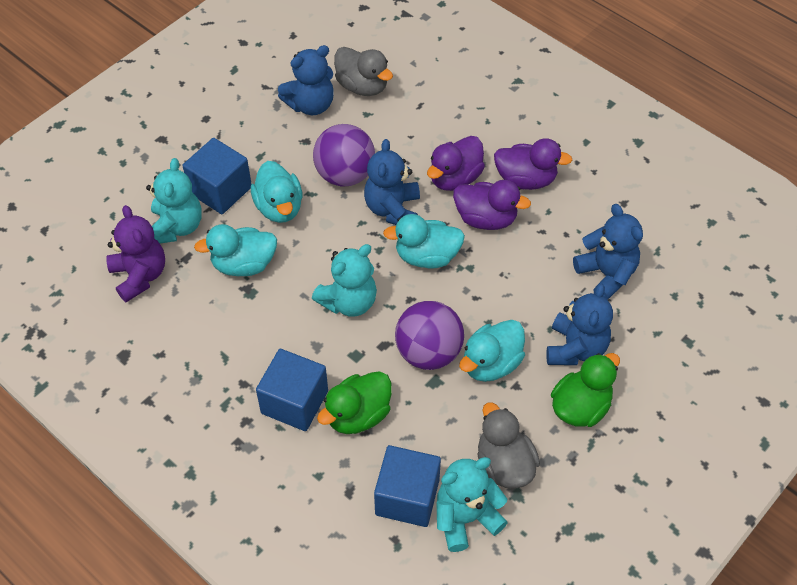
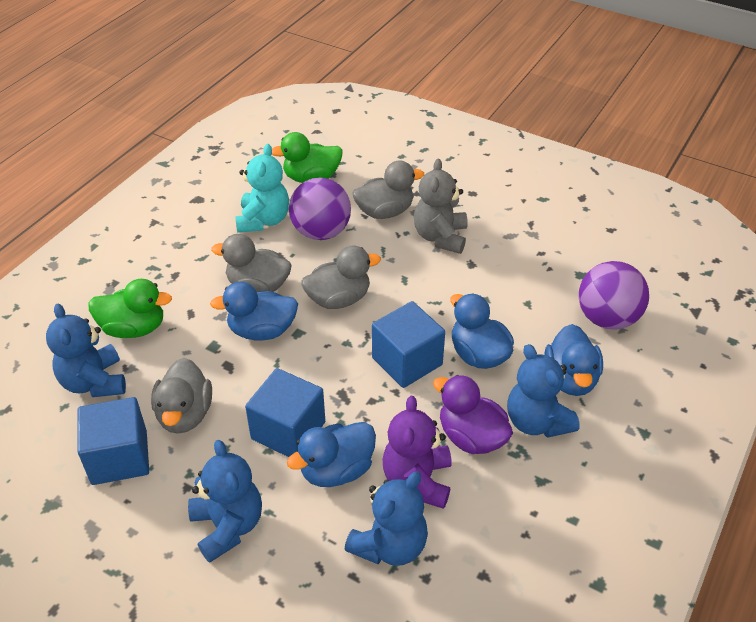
blue duck: 0 -> 4
grey duck: 2 -> 4
grey teddy bear: 0 -> 1
purple duck: 3 -> 1
turquoise duck: 4 -> 0
turquoise teddy bear: 3 -> 1

